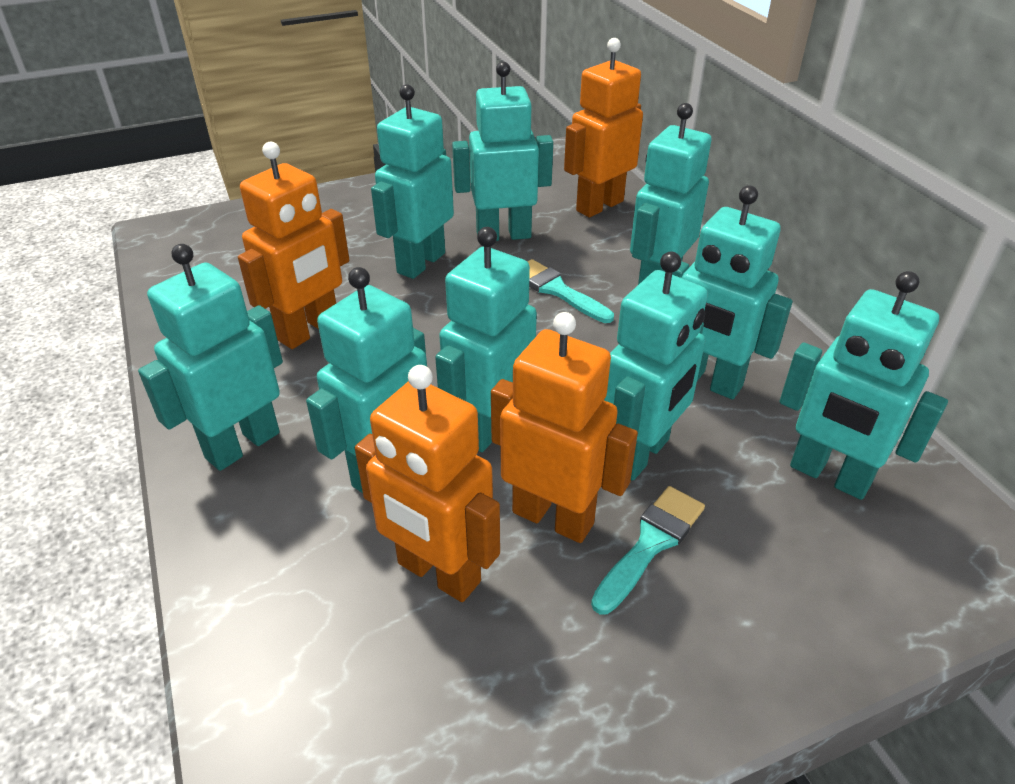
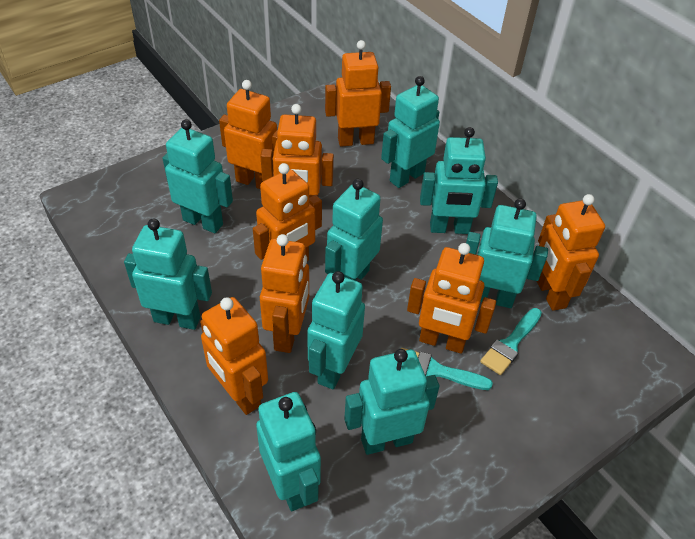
orange robot: 4 -> 8

